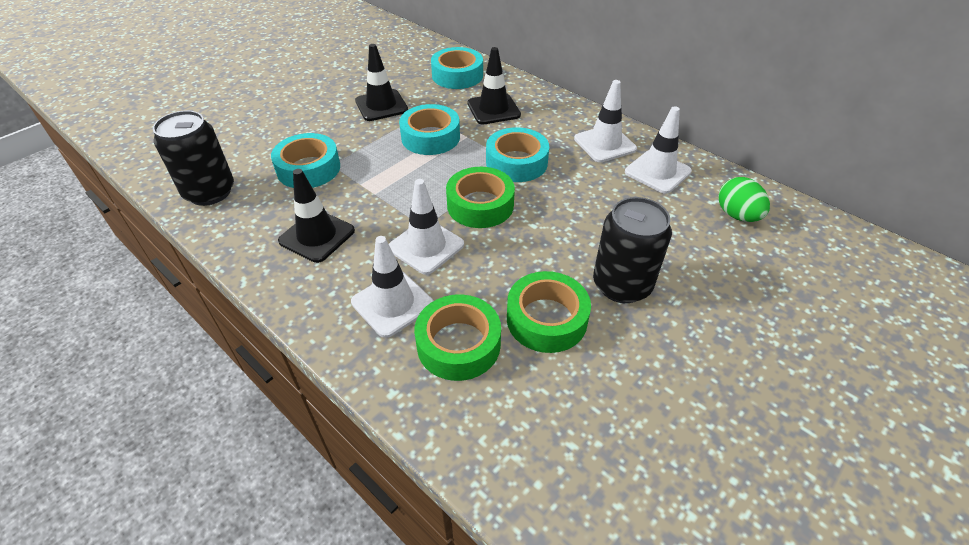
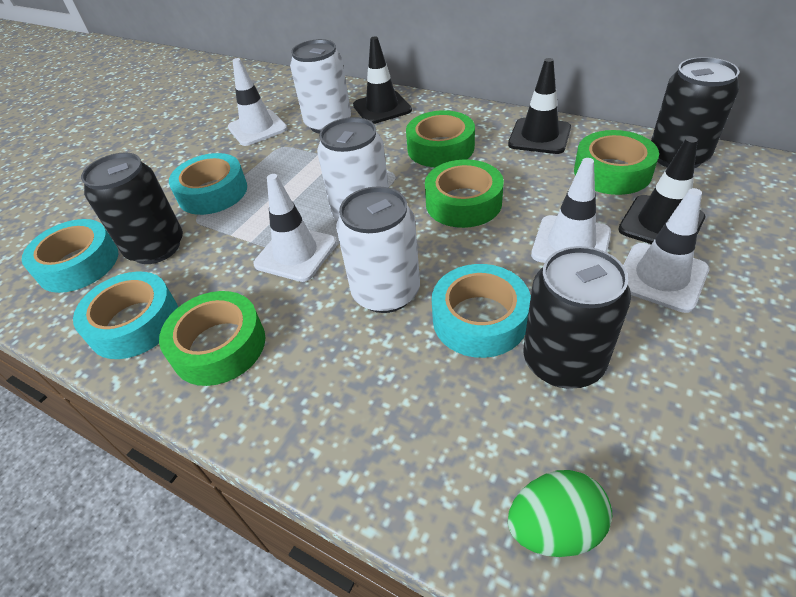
black can: 2 -> 3
green tape: 3 -> 4
white can: 0 -> 3

